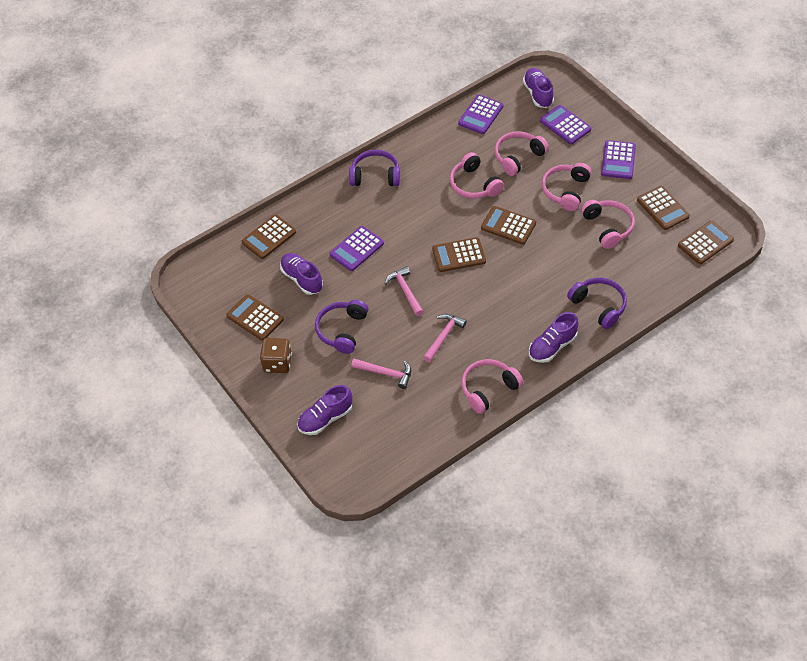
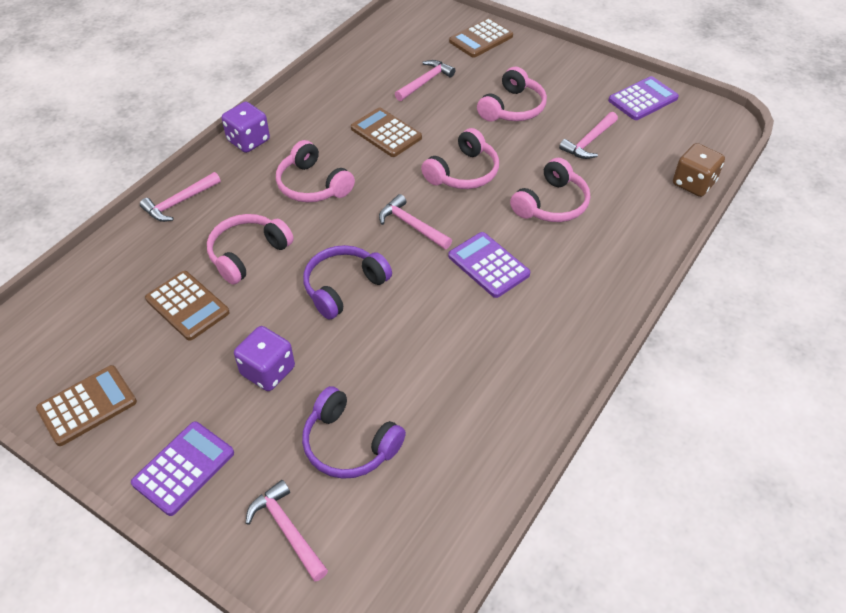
brown calculator: 6 -> 4
pink hammer: 3 -> 5
purple calculator: 4 -> 3
purple dice: 0 -> 2
purple headphones: 3 -> 2
purple shoe: 4 -> 0

